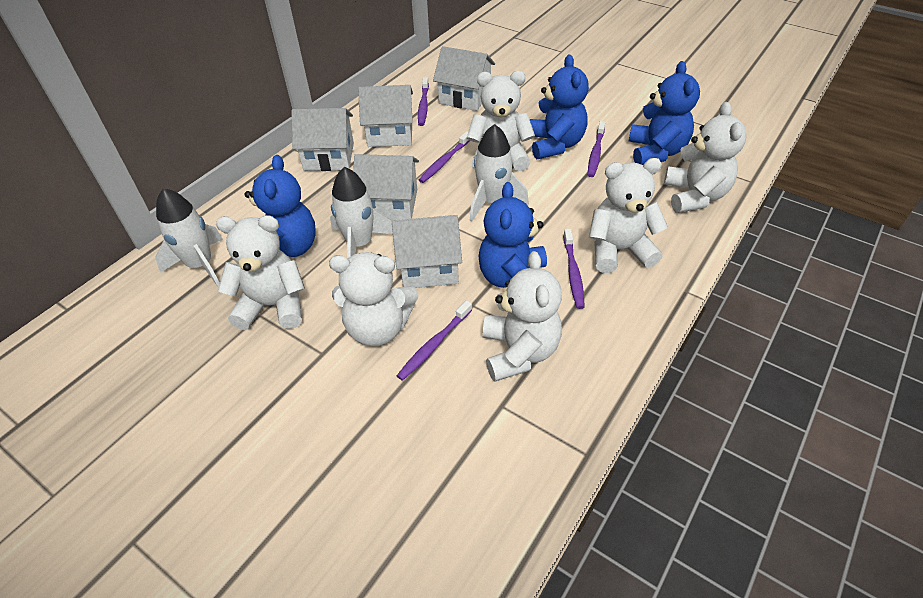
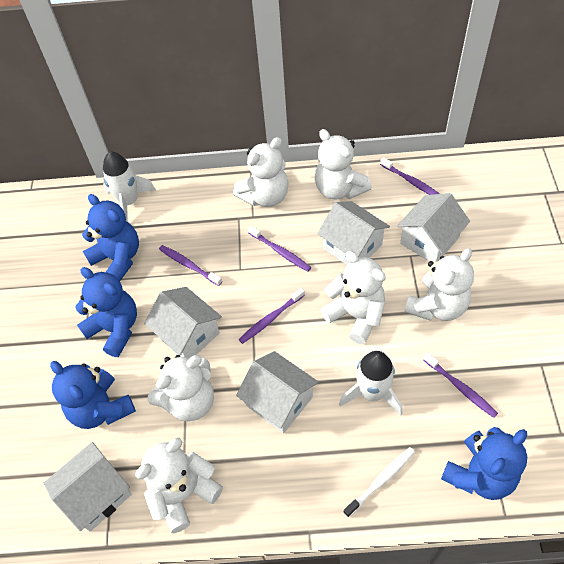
white rocket: 3 -> 2
white toothbrush: 0 -> 1

